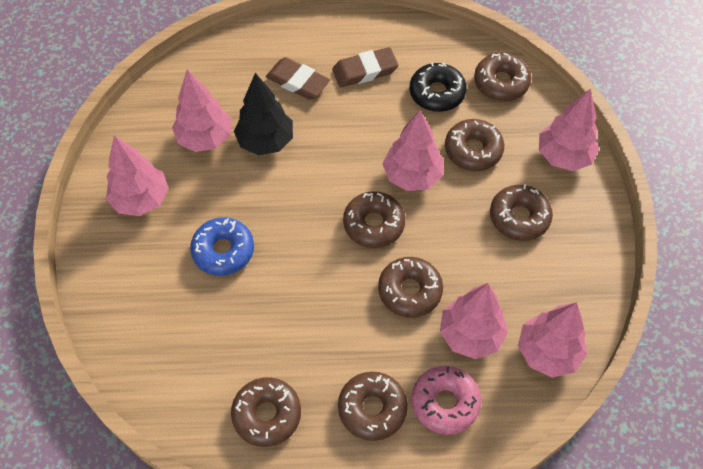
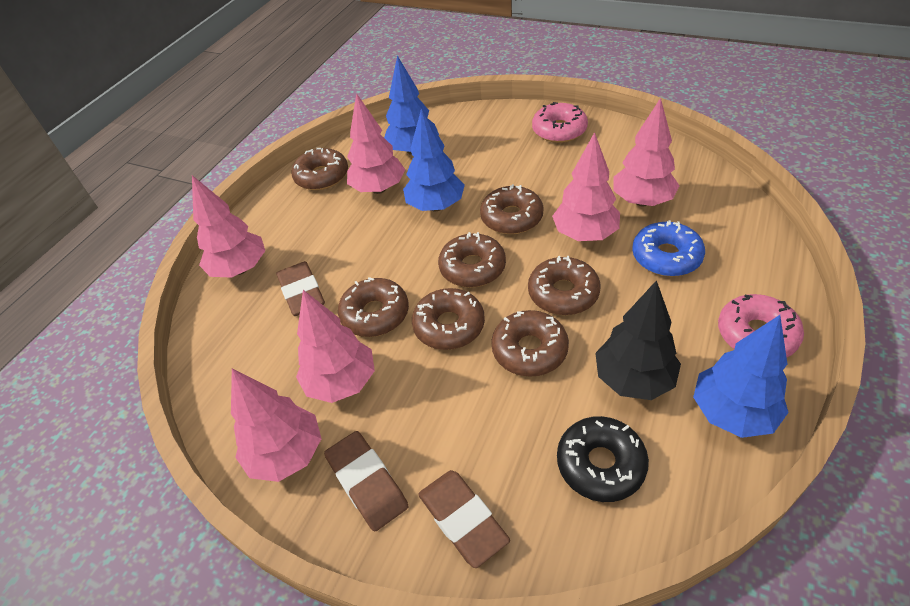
blue tree: 0 -> 3
brown eraser: 2 -> 3
pink donut: 1 -> 2

